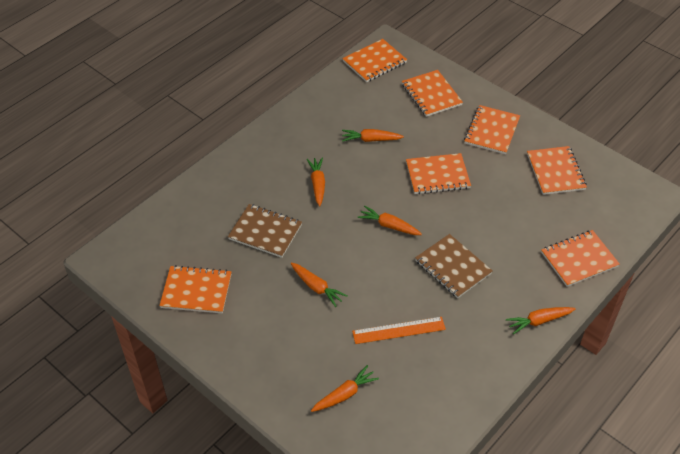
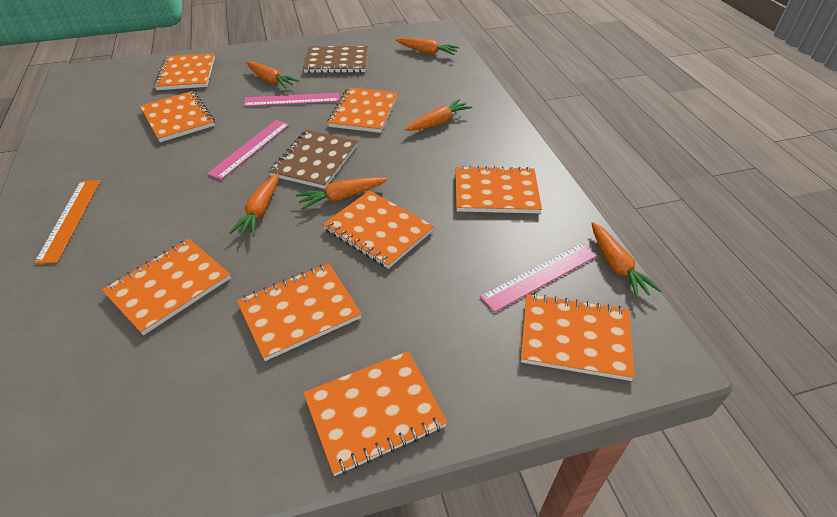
orange notebook: 7 -> 9
pink ruler: 0 -> 3

